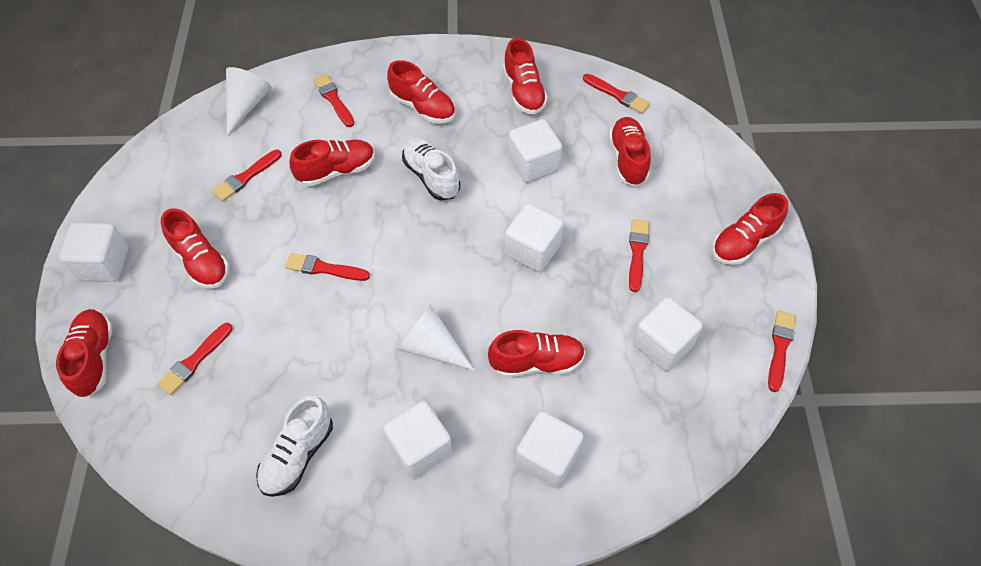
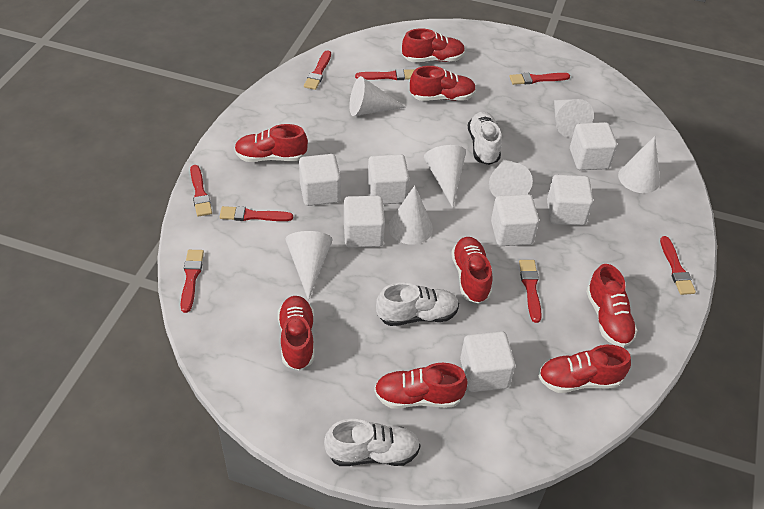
red brush: 7 -> 8
white cone: 2 -> 7
white cube: 6 -> 7
white shoe: 2 -> 3

